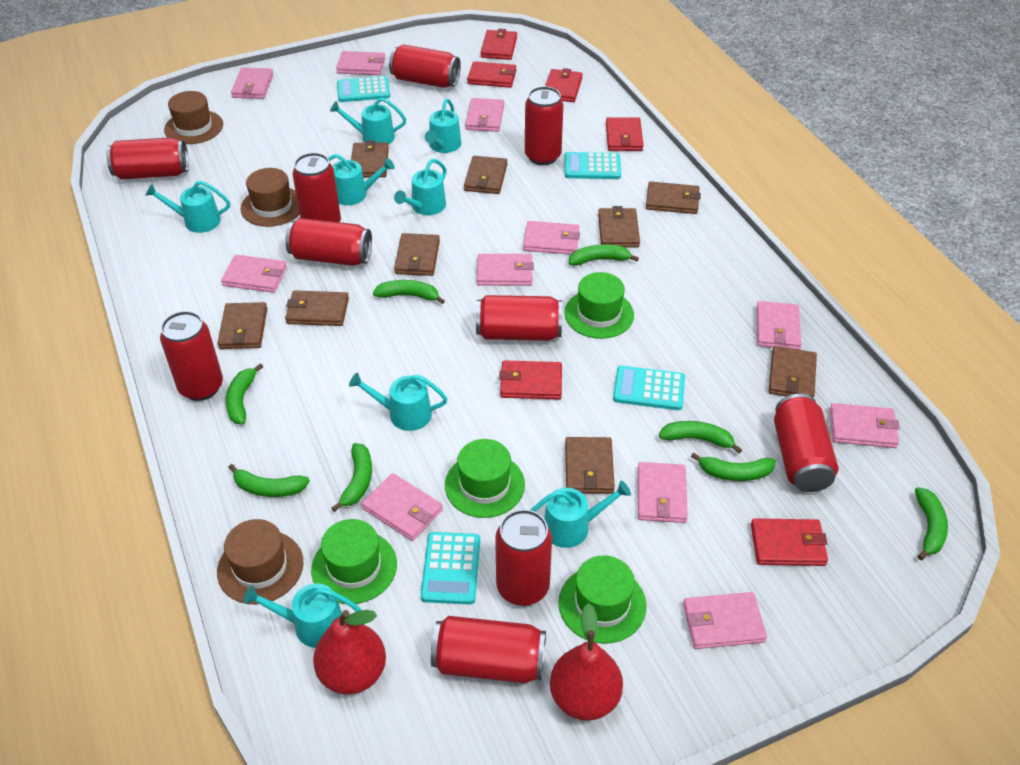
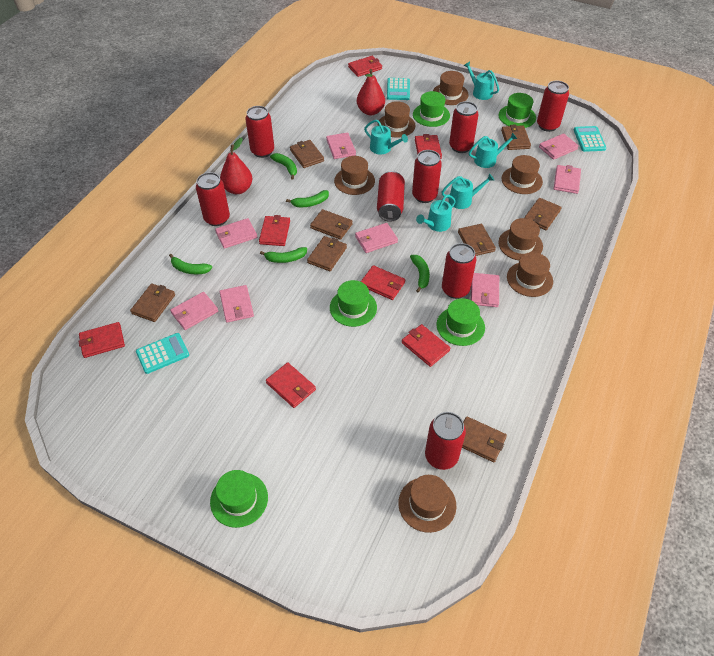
brown hat: 3 -> 7
brown wallet: 9 -> 8
green banana: 8 -> 5
green hat: 4 -> 5
pink wallet: 11 -> 8
red can: 10 -> 8
red wallet: 6 -> 7
turquoise calculator: 4 -> 3
turquoise watering can: 8 -> 5

